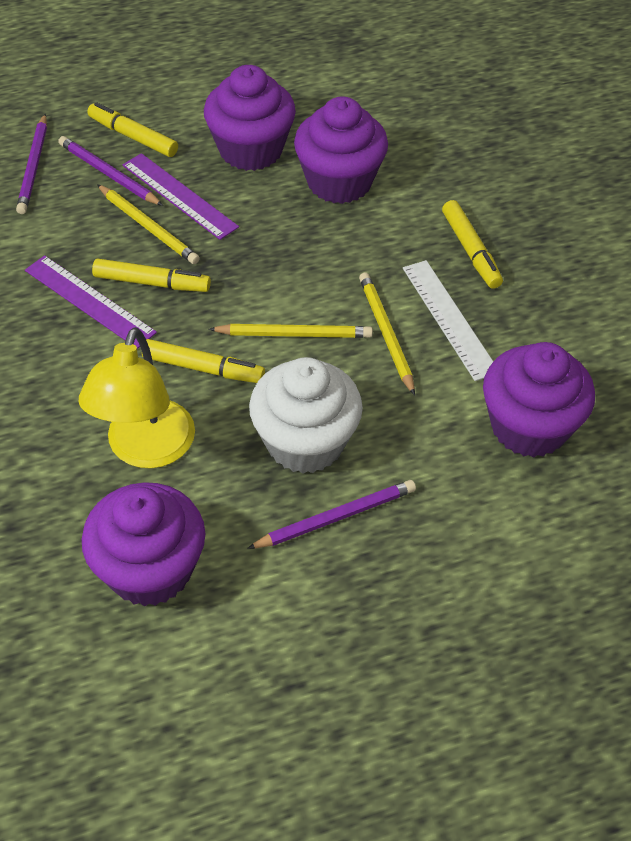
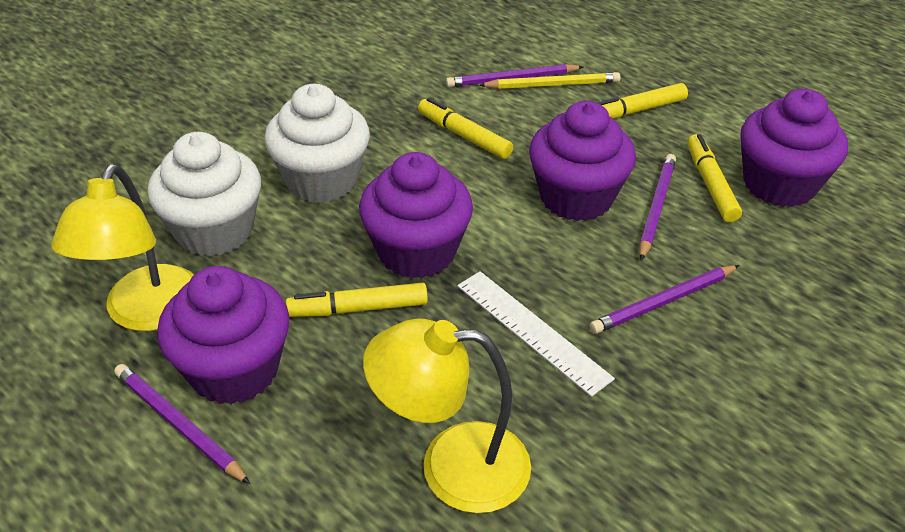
purple pencil: 3 -> 4
purple ruler: 2 -> 0
white cupcake: 1 -> 2
yellow lamp: 1 -> 2
yellow pencil: 3 -> 1

